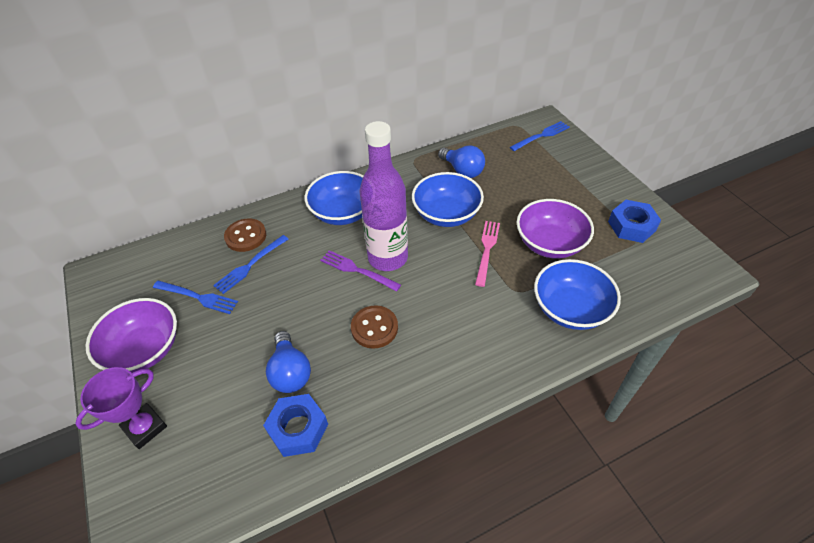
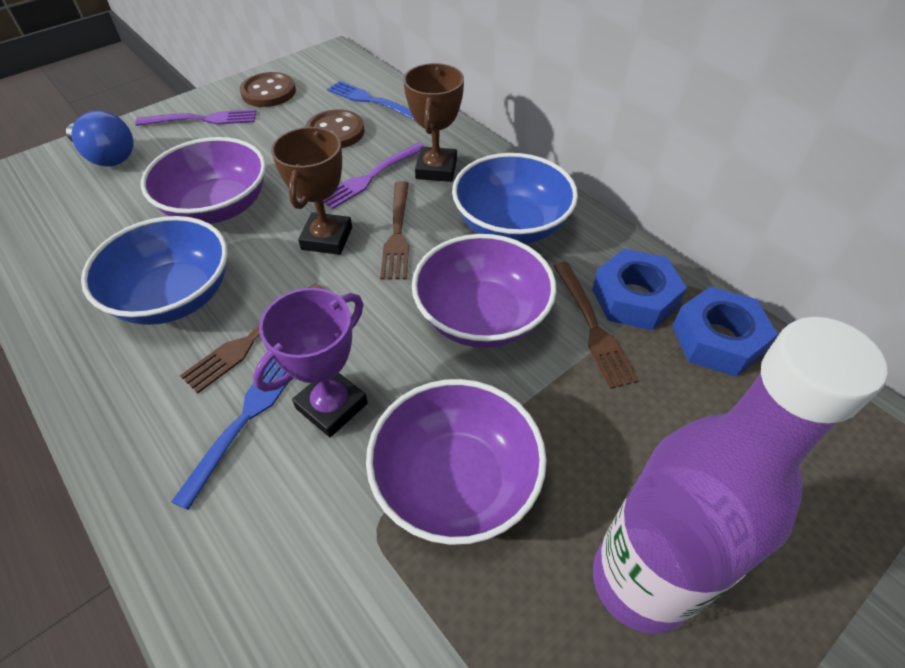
blue bowl: 3 -> 2
blue fork: 3 -> 2
blue light bulb: 2 -> 1
brown fork: 0 -> 3
brown trophy: 0 -> 2
pink fork: 1 -> 0
purple bowl: 2 -> 3
purple fork: 1 -> 2

